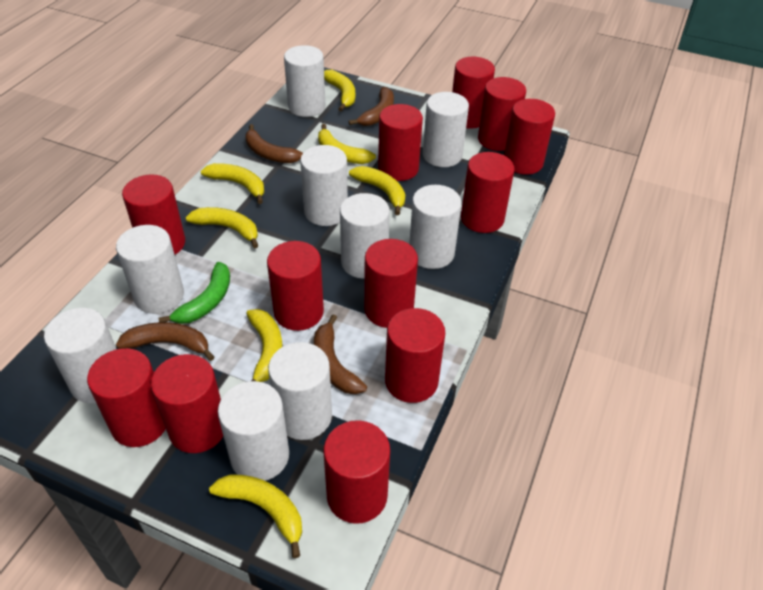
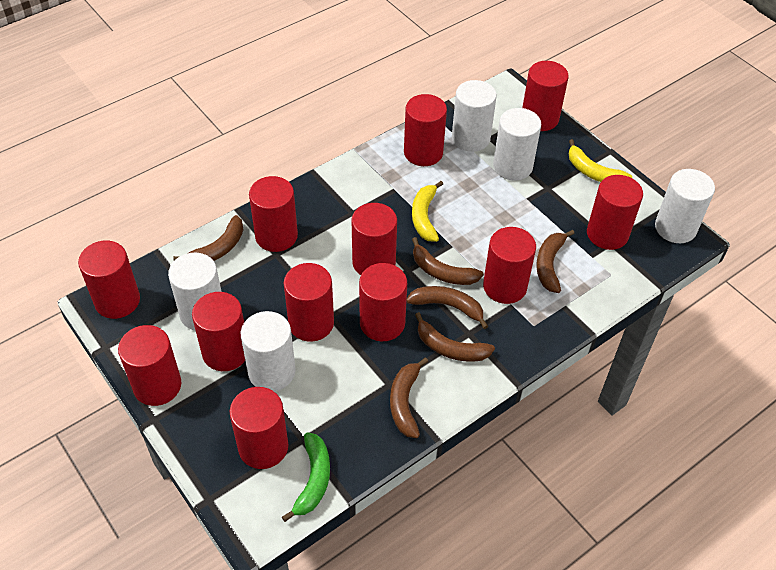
brown banana: 4 -> 6
white cylinder: 9 -> 5
yellow banana: 7 -> 2

